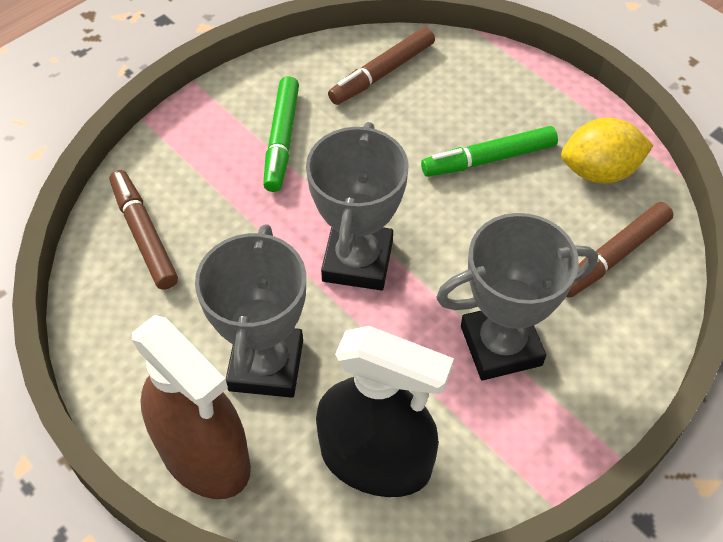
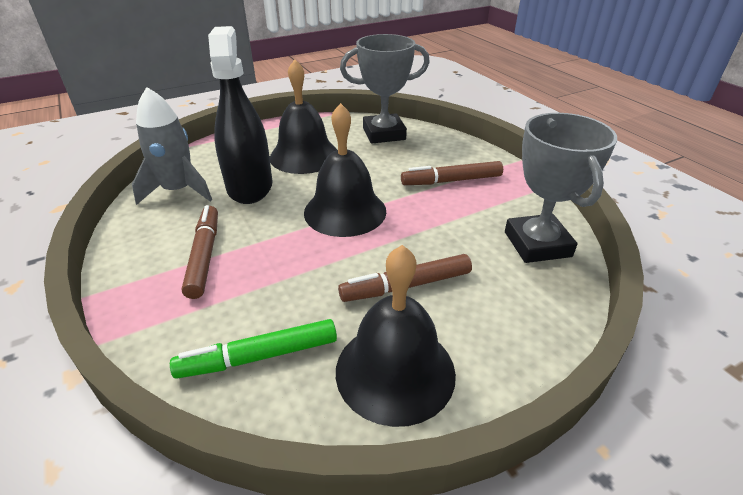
black bell: 0 -> 3
brown spray bottle: 1 -> 0
green marker: 2 -> 1
grey rocket: 0 -> 1
grey trophy: 3 -> 2
yellow lemon: 1 -> 0

